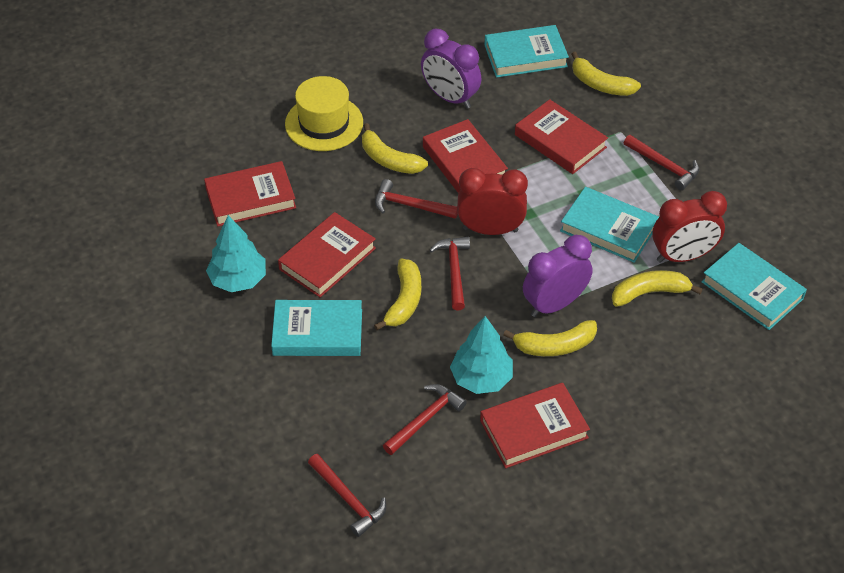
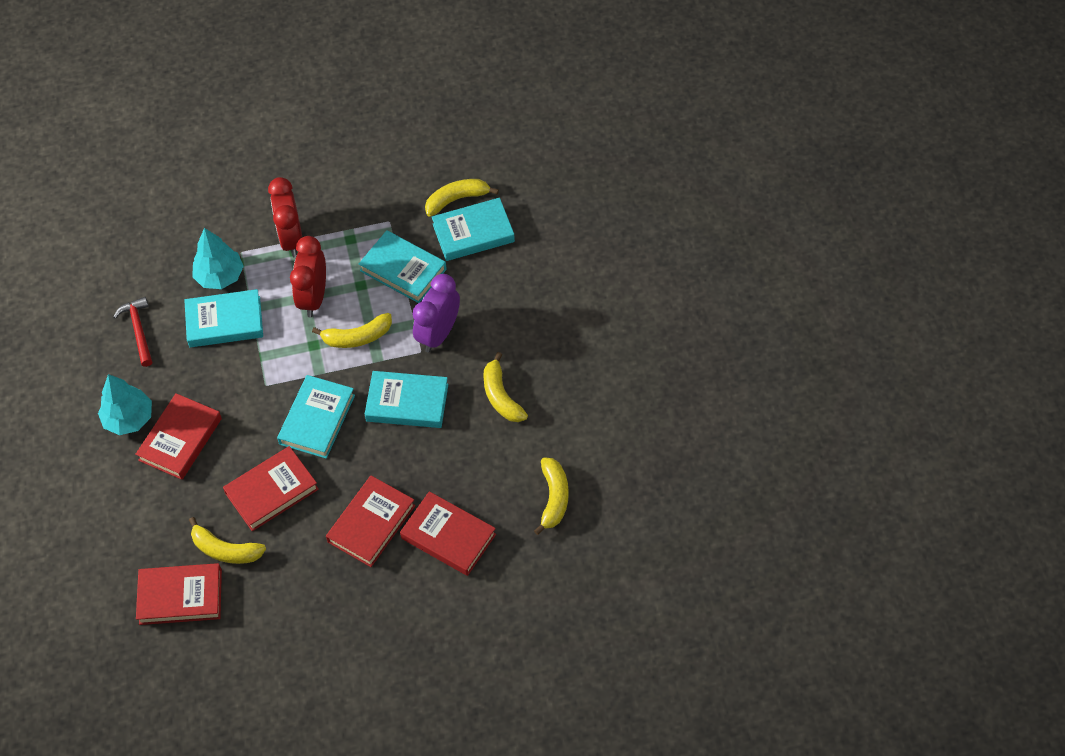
purple clock: 2 -> 1
red hammer: 5 -> 1
turquoise book: 4 -> 5
yellow hat: 1 -> 0

